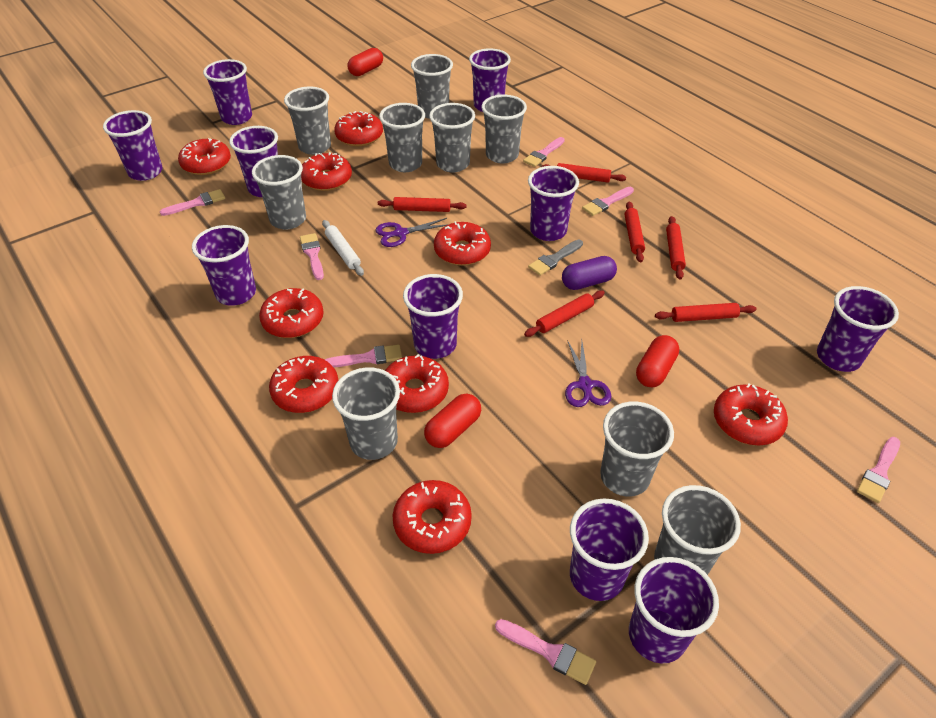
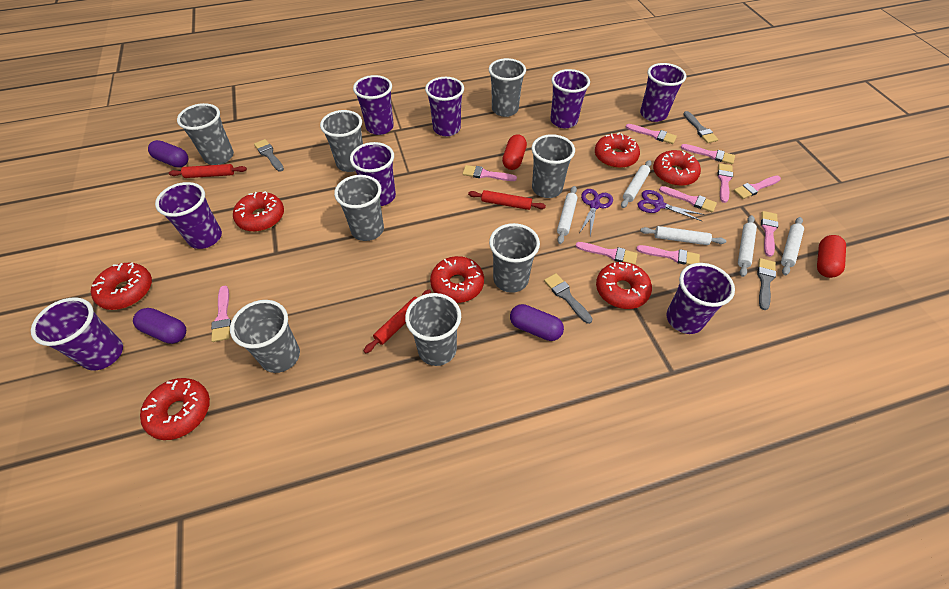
grey brush: 1 -> 4
grey cup: 9 -> 8
pink brush: 7 -> 10
purple capsule: 1 -> 3
purple cup: 10 -> 8
red capsule: 3 -> 2
red donut: 9 -> 7
red rolling pin: 6 -> 3
white rolling pin: 1 -> 5

